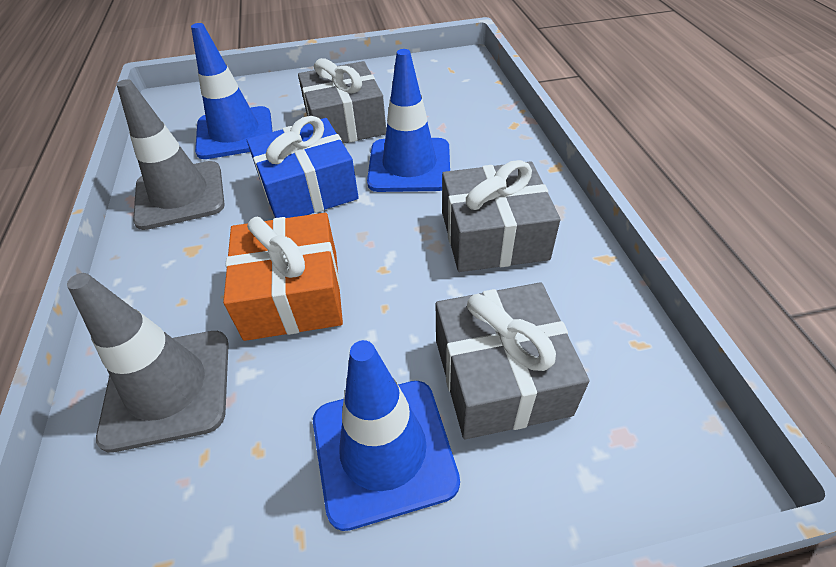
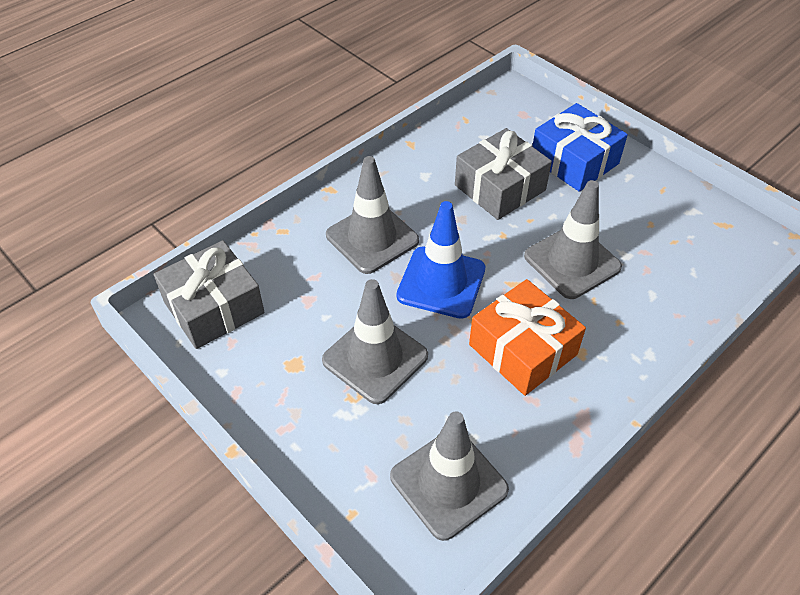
blue traffic cone: 3 -> 1
grey gift: 3 -> 2
grey traffic cone: 2 -> 4

